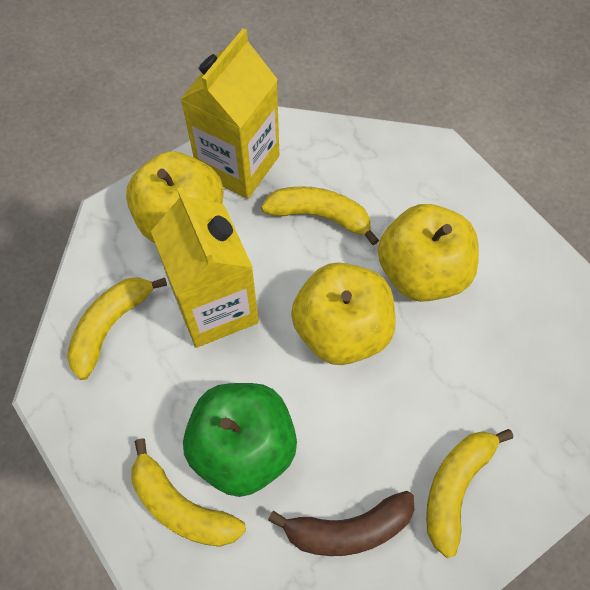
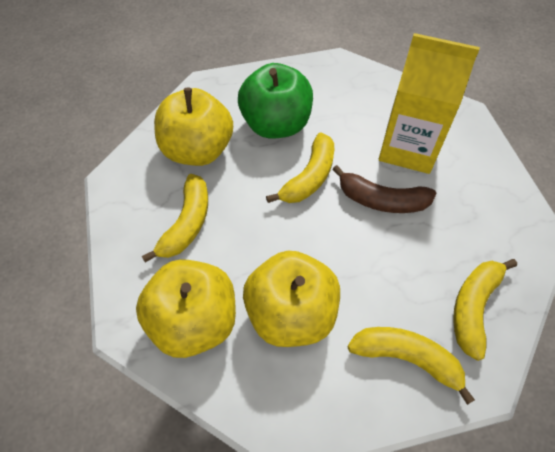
yellow carton: 2 -> 1

